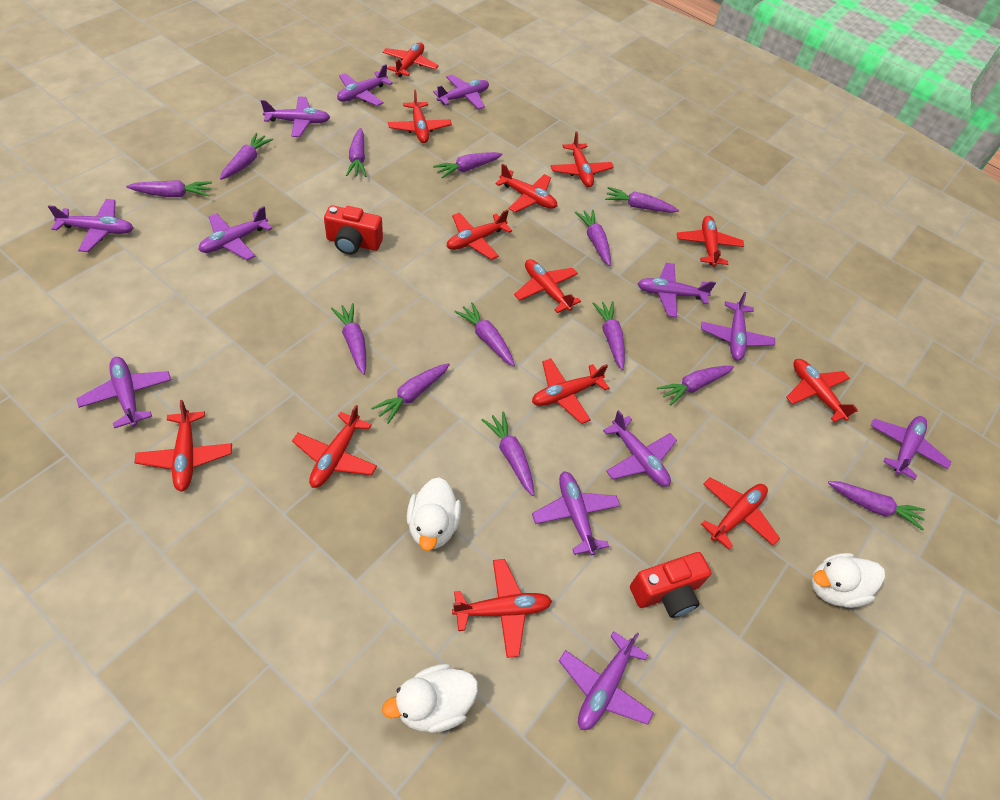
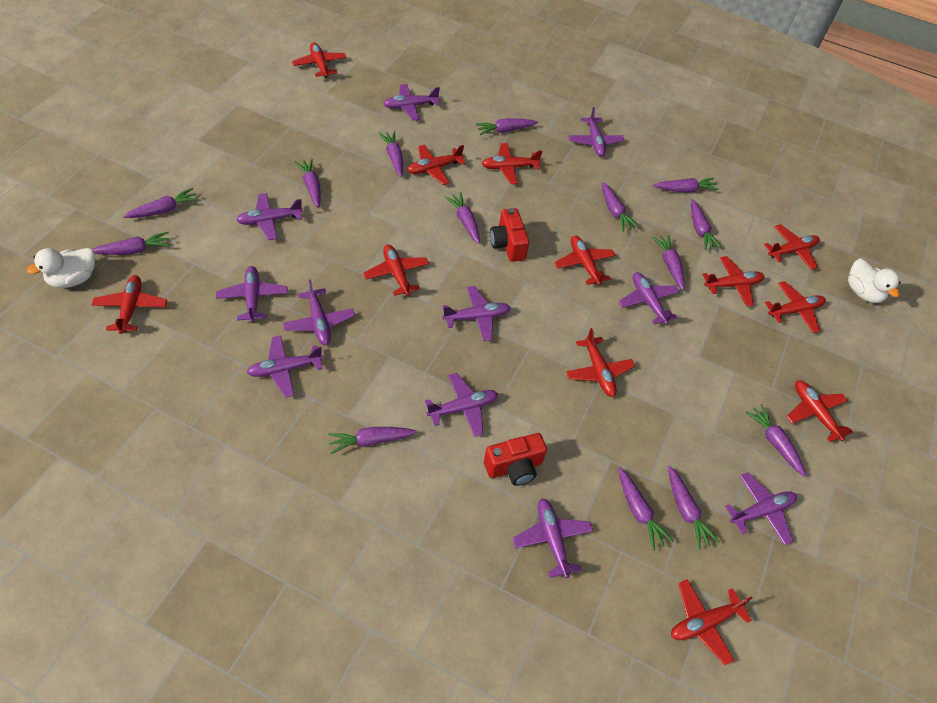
purple carrot: 13 -> 14
purple plane: 12 -> 11
red plane: 13 -> 12
white duck: 3 -> 2

